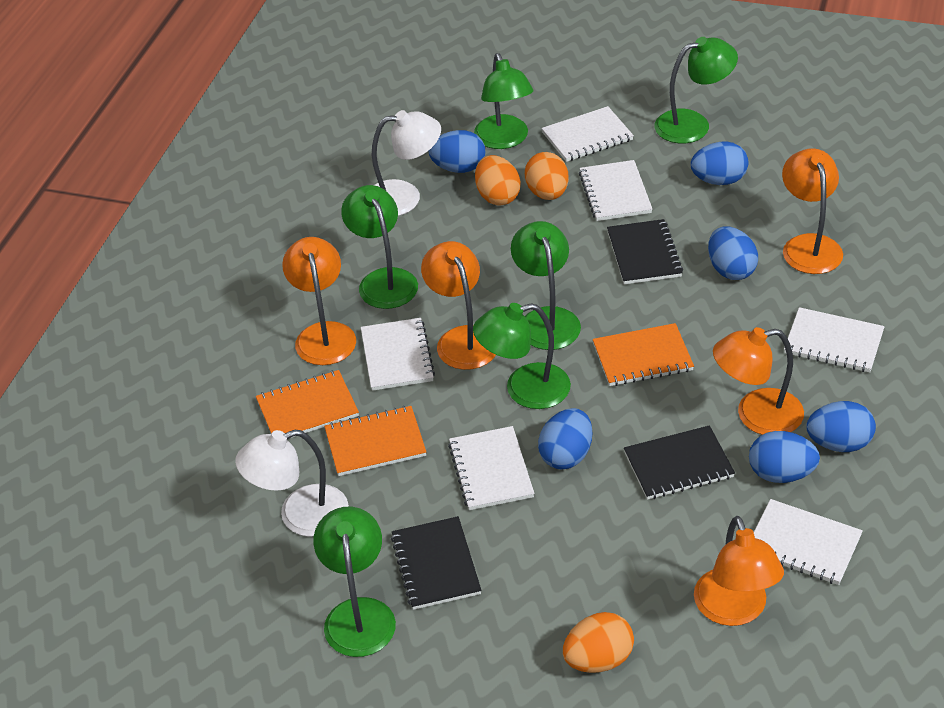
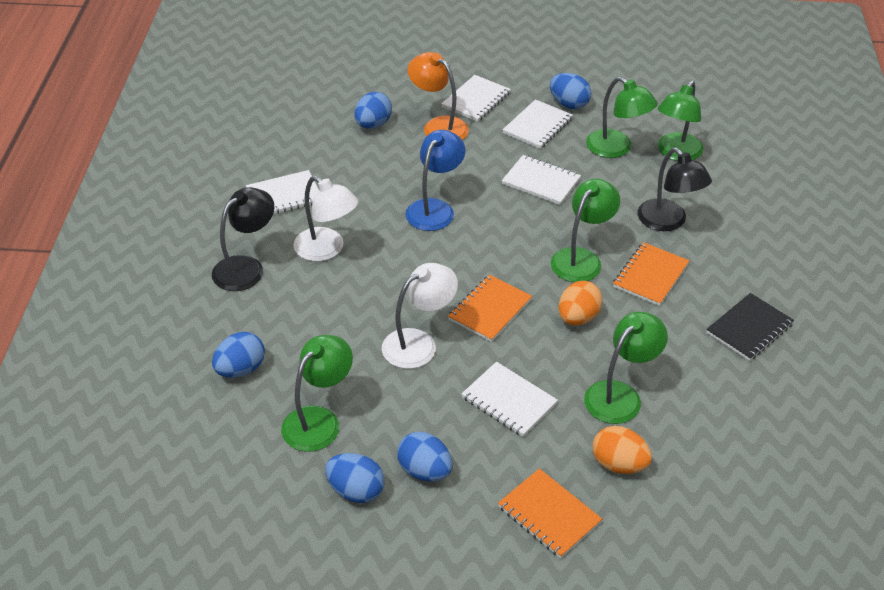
black lamp: 0 -> 2
black notebook: 3 -> 1
blue egg: 6 -> 5
blue lamp: 0 -> 1
green lamp: 6 -> 5
orange egg: 3 -> 2
orange lamp: 5 -> 1
white notebook: 6 -> 5

